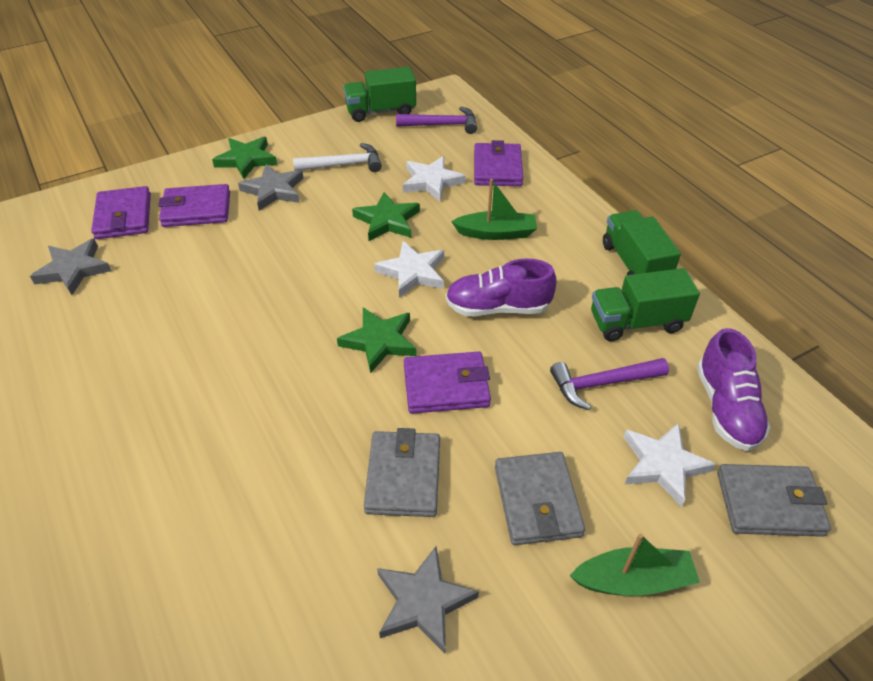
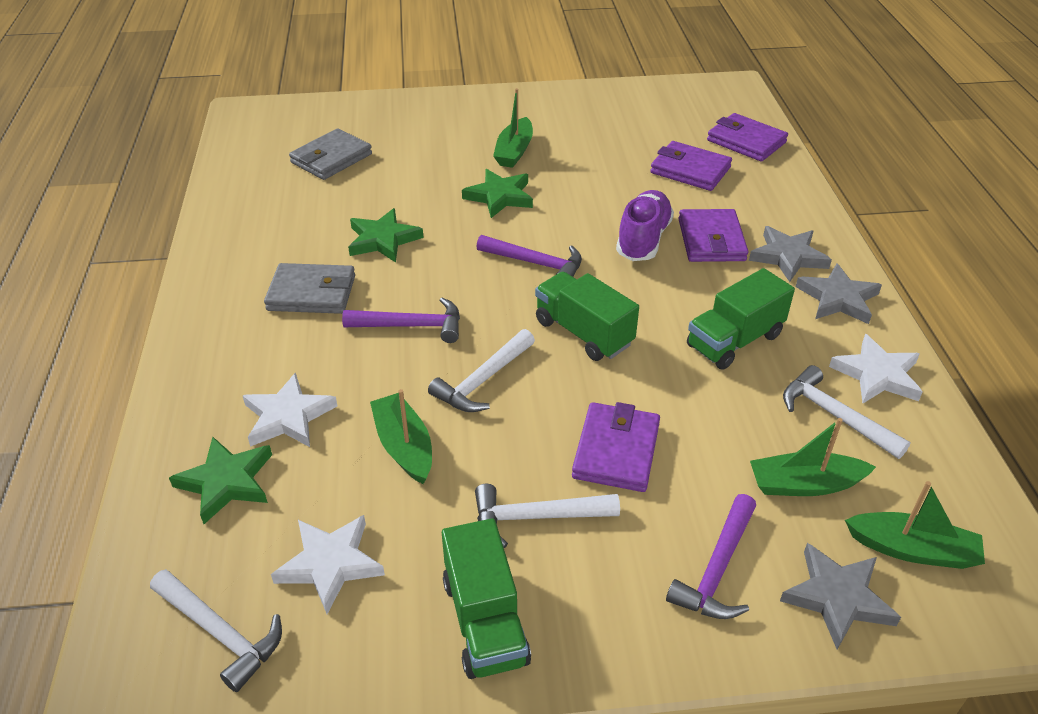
green boat: 2 -> 4
grey wallet: 3 -> 2
purple hammer: 2 -> 3
purple shoe: 2 -> 1
white hammer: 1 -> 4

